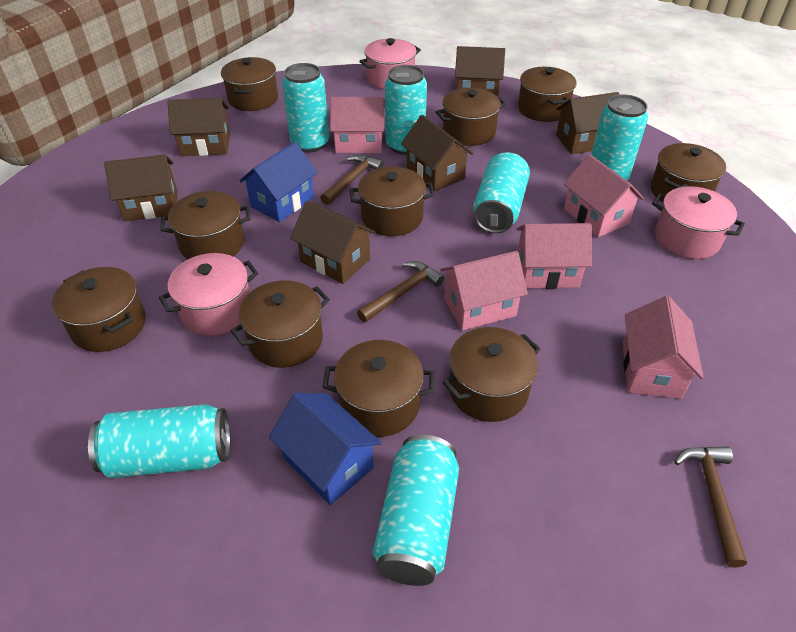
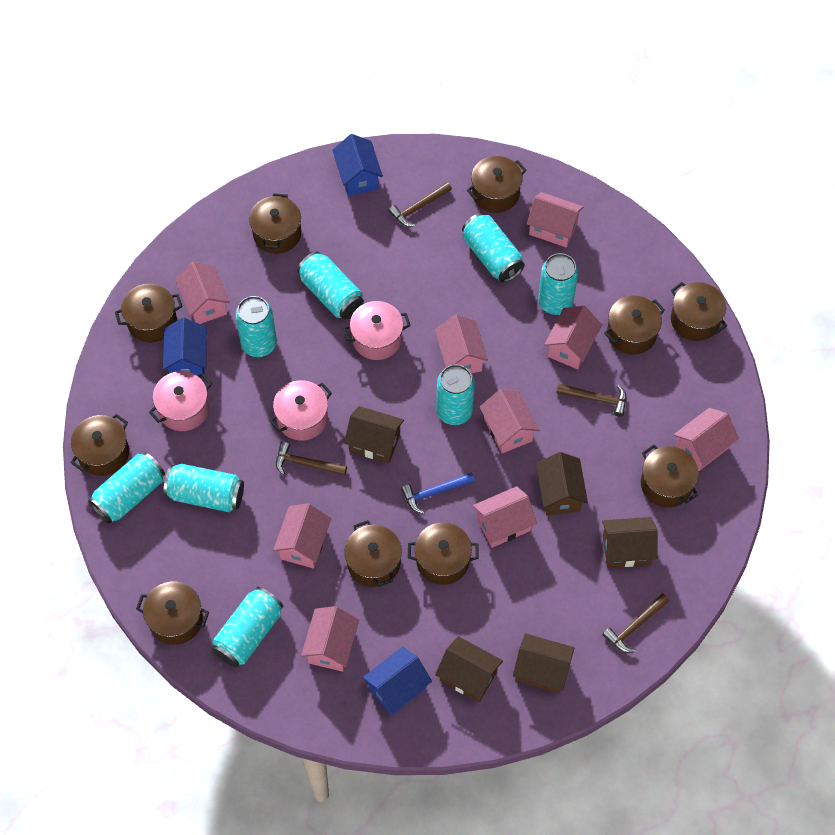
blue hammer: 0 -> 1
blue house: 2 -> 3
brown hammer: 3 -> 4
brown house: 6 -> 5
pink house: 5 -> 9
turquoise can: 6 -> 8

